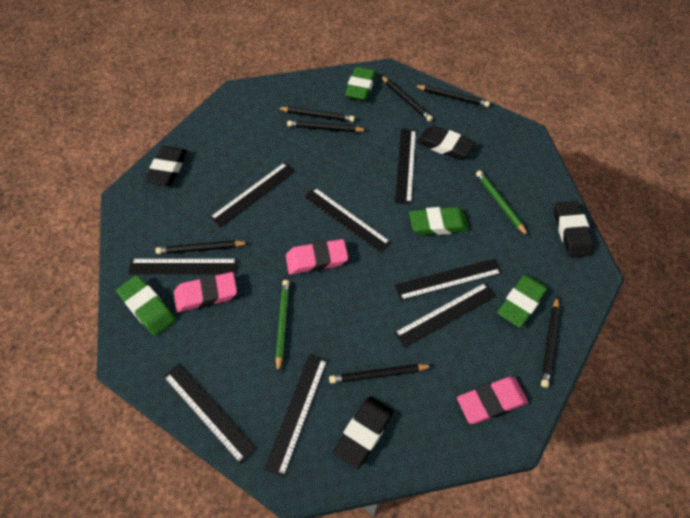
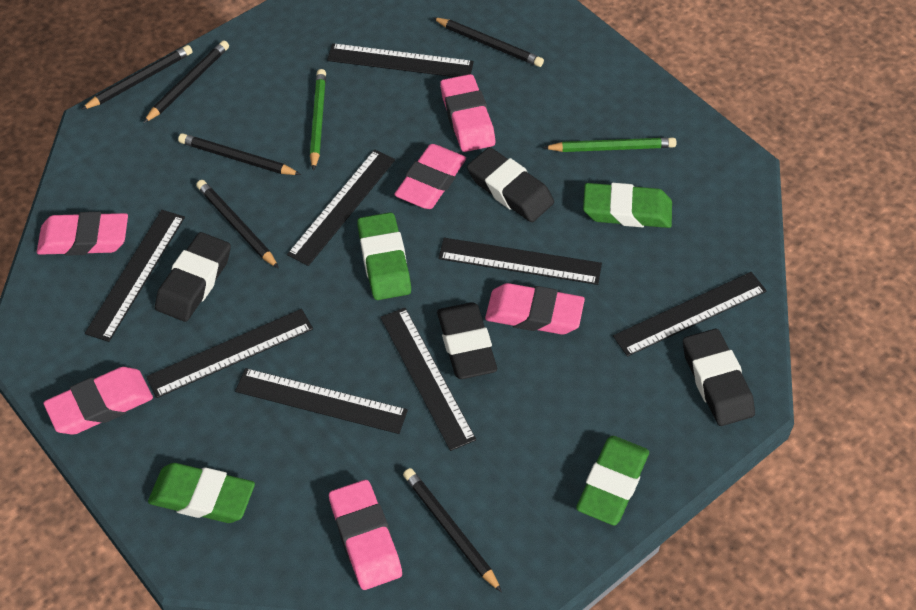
black pencil: 7 -> 6
pink eraser: 3 -> 6

